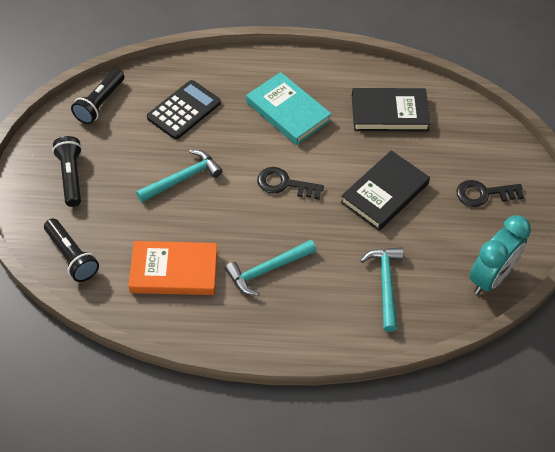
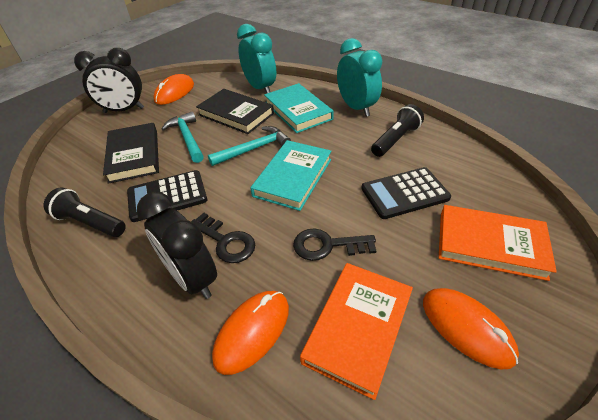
black calculator: 1 -> 2
black clock: 0 -> 2
black flashlight: 3 -> 2
orange book: 1 -> 2
orange mouse: 0 -> 3
turquoise book: 1 -> 2
turquoise clock: 1 -> 2
turquoise hammer: 3 -> 2

